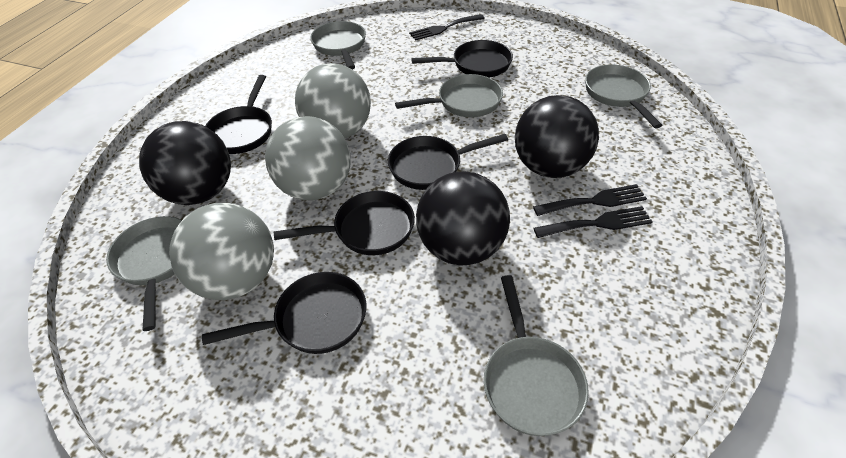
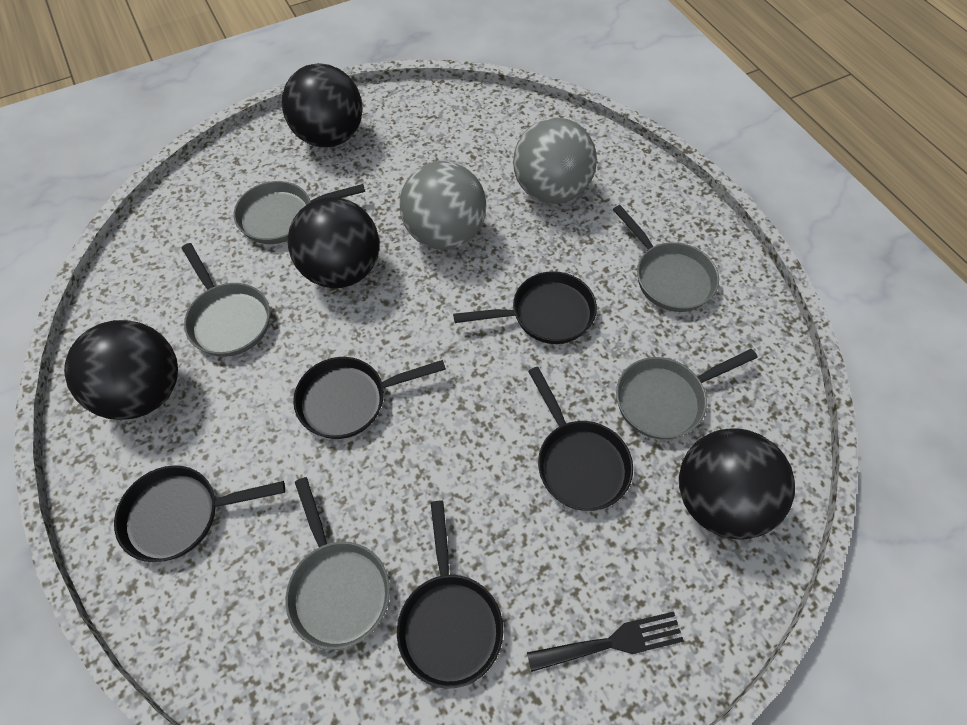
black ball: 3 -> 4
black fork: 3 -> 1
grey ball: 3 -> 2

